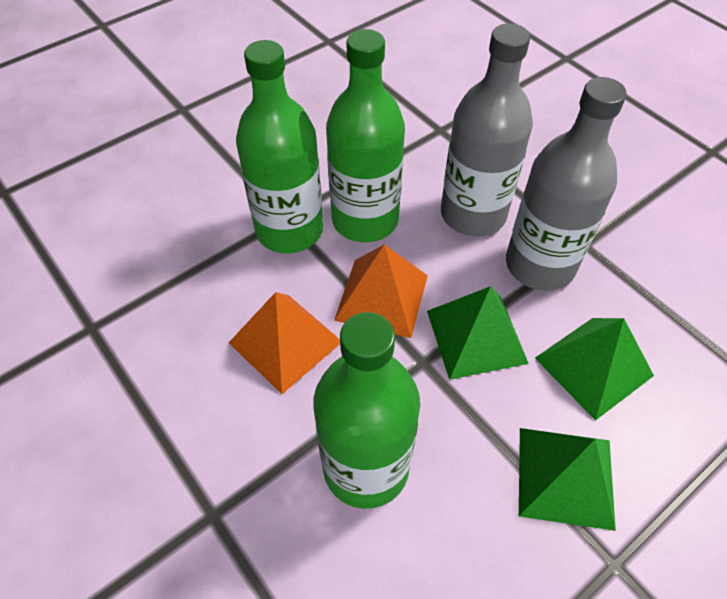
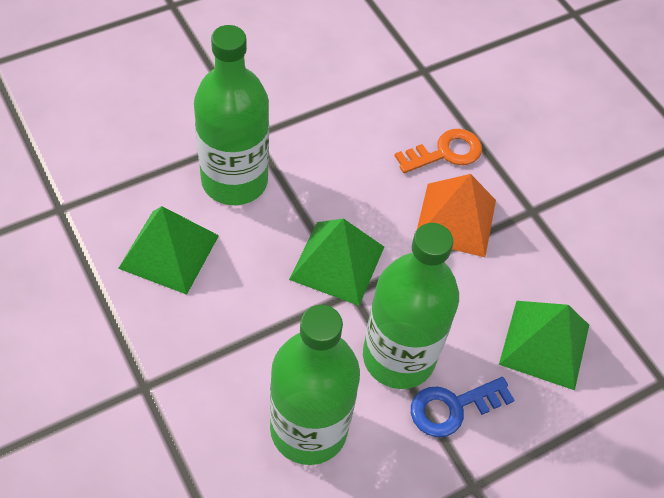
blue key: 0 -> 1
grey bottle: 2 -> 0
orange key: 0 -> 1
orange pyramid: 2 -> 1

